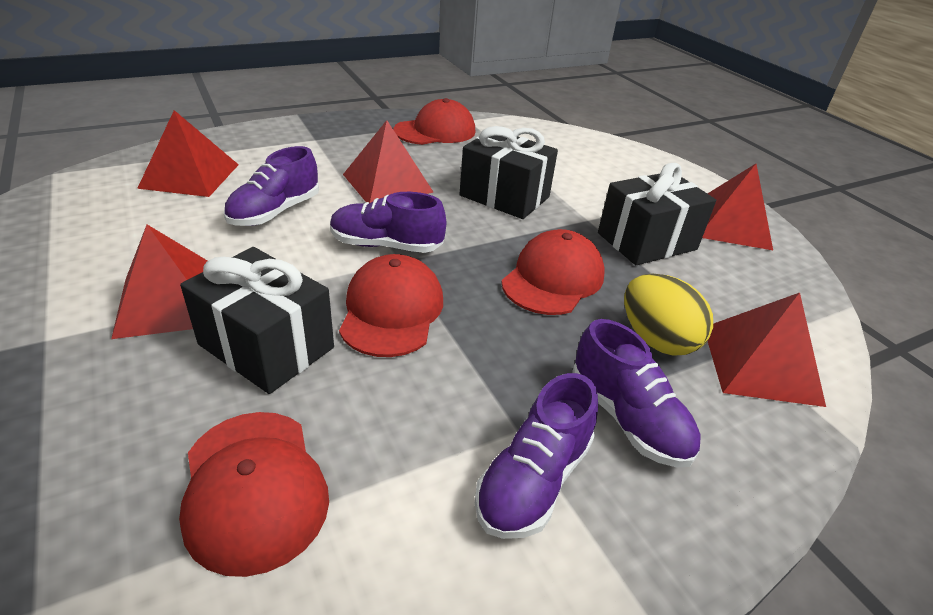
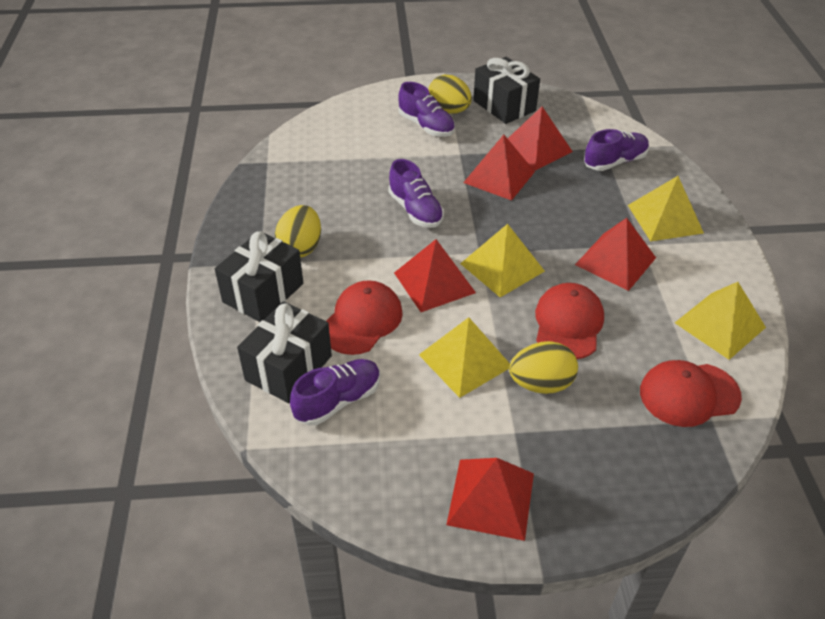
red cap: 4 -> 3
yellow egg: 1 -> 3
yellow pyramid: 0 -> 4

